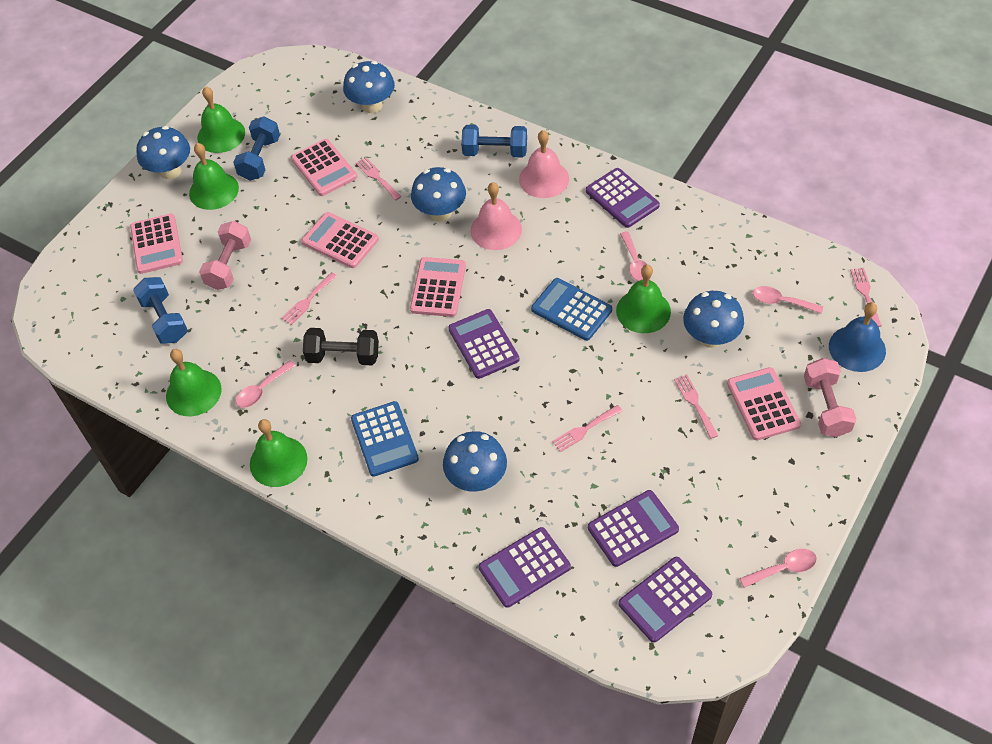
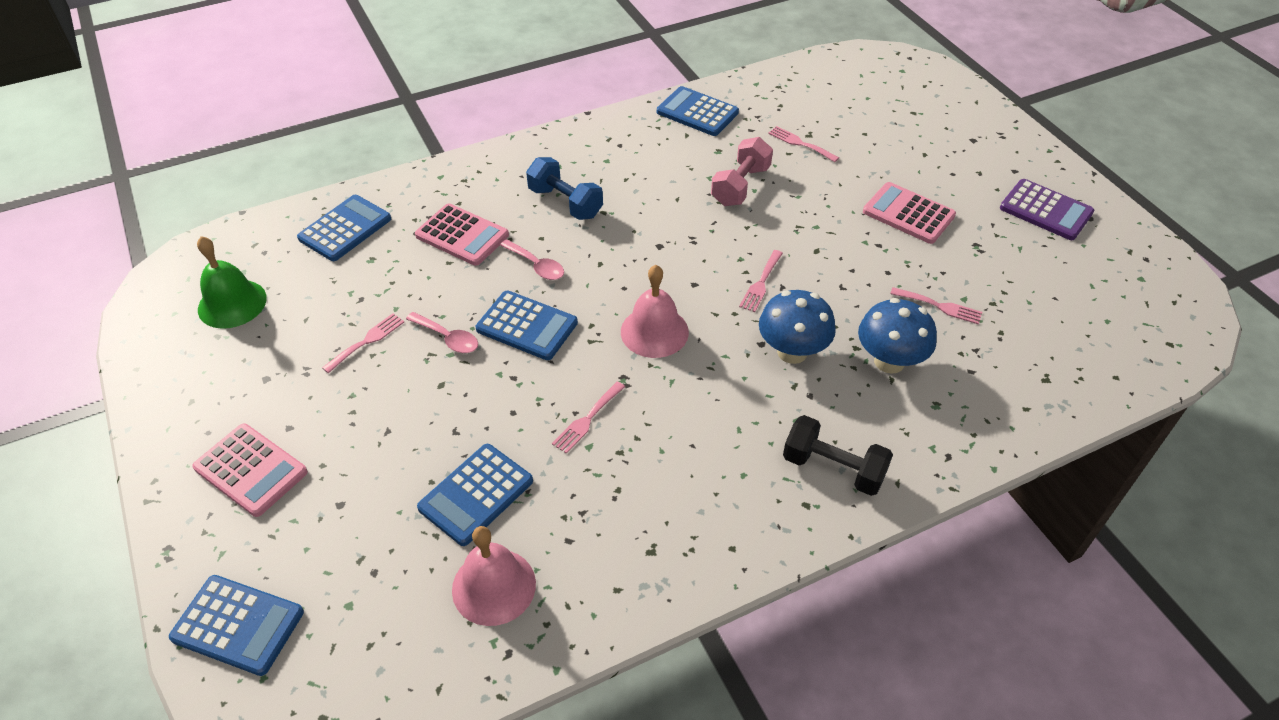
blue bell: 1 -> 0
blue calculator: 2 -> 5
blue dumbbell: 3 -> 1
blue mushroom: 5 -> 2
green bell: 5 -> 1
pink calculator: 5 -> 3
pink dumbbell: 2 -> 1
pink spoon: 4 -> 2
purple calculator: 5 -> 1

